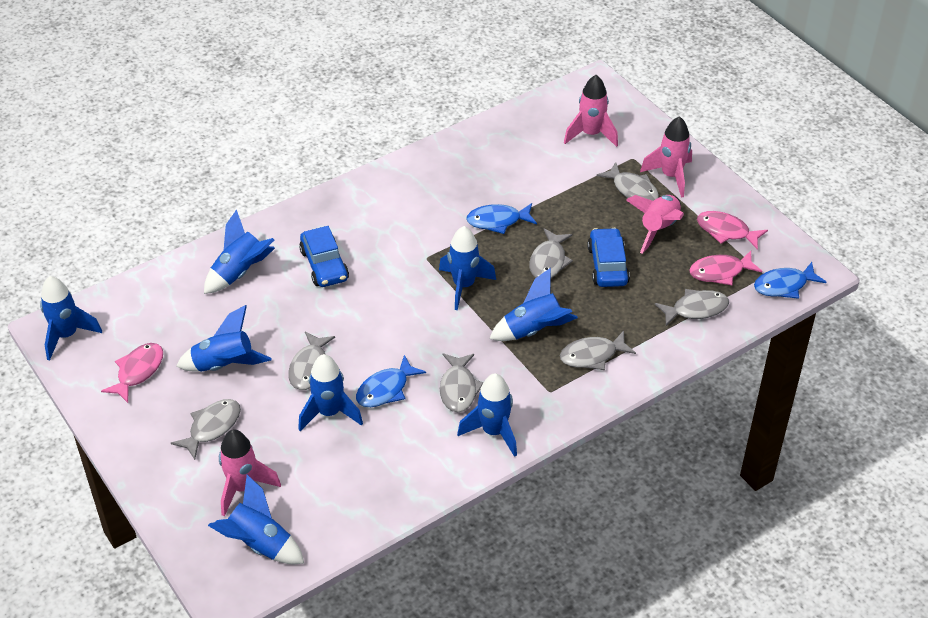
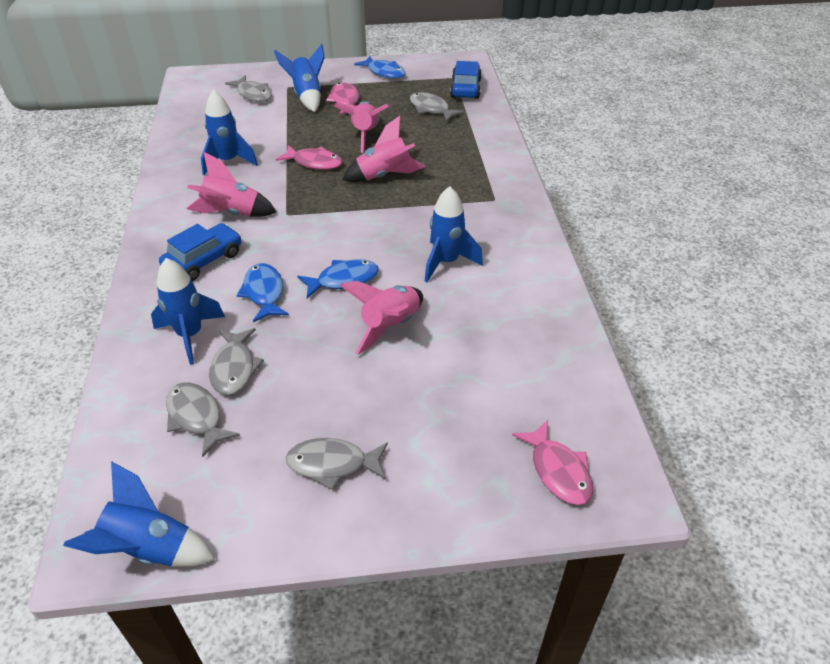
blue rocket: 8 -> 5
grey fish: 7 -> 5

